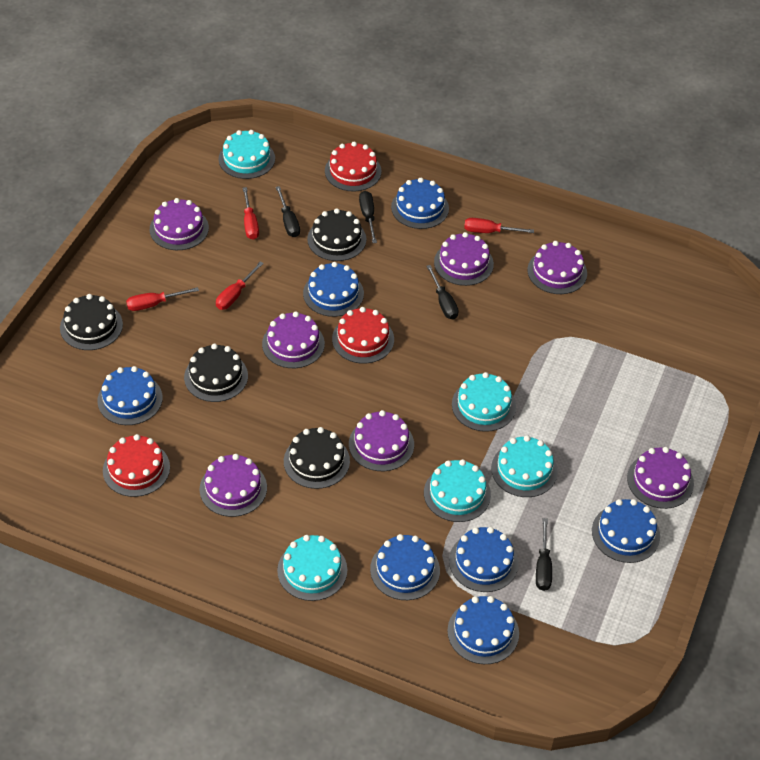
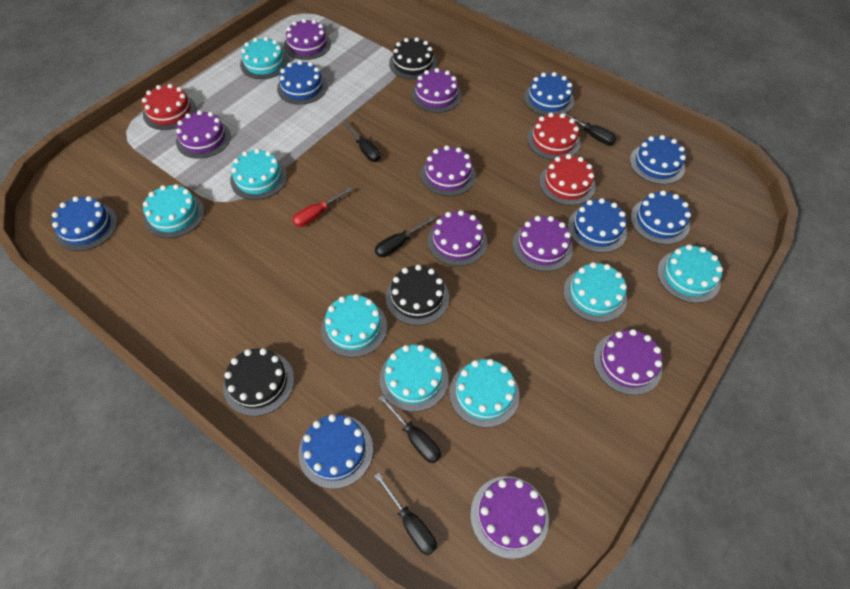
black cake: 4 -> 3
black screwdriver: 4 -> 5
purple cake: 7 -> 8
red screwdriver: 4 -> 1
turquoise cake: 5 -> 8

